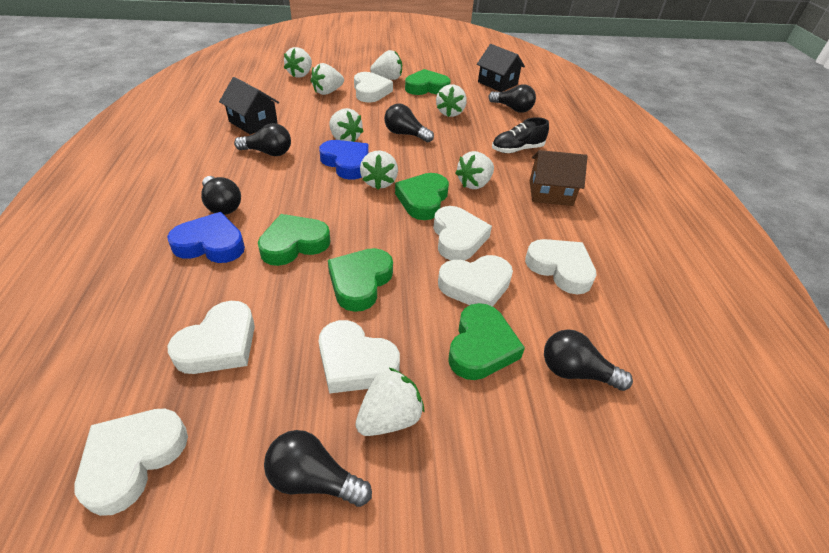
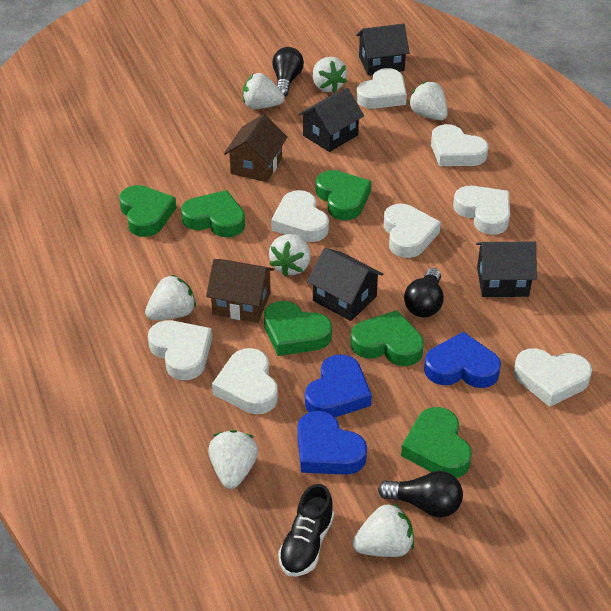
black house: 2 -> 4
black light bulb: 6 -> 3
blue heart: 2 -> 3
brown house: 1 -> 2
green heart: 5 -> 6
white heart: 7 -> 8
white strawberry: 8 -> 7

